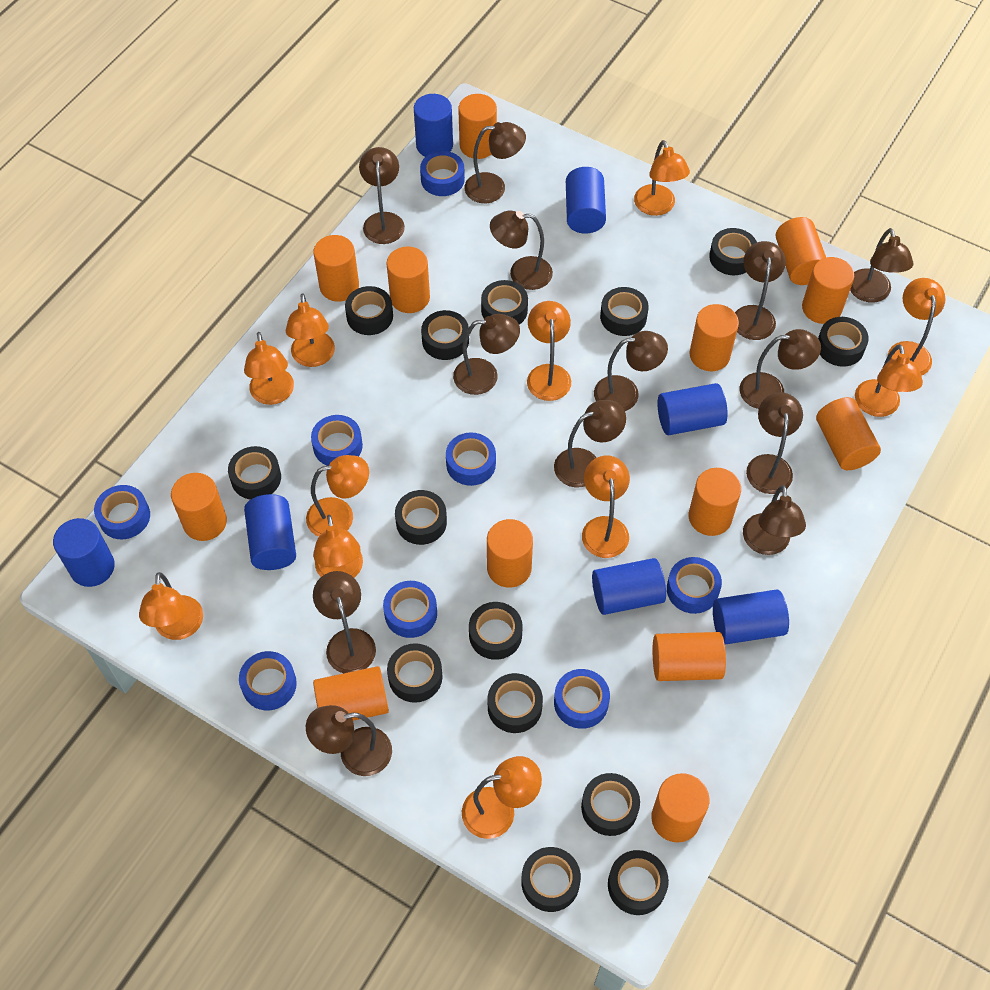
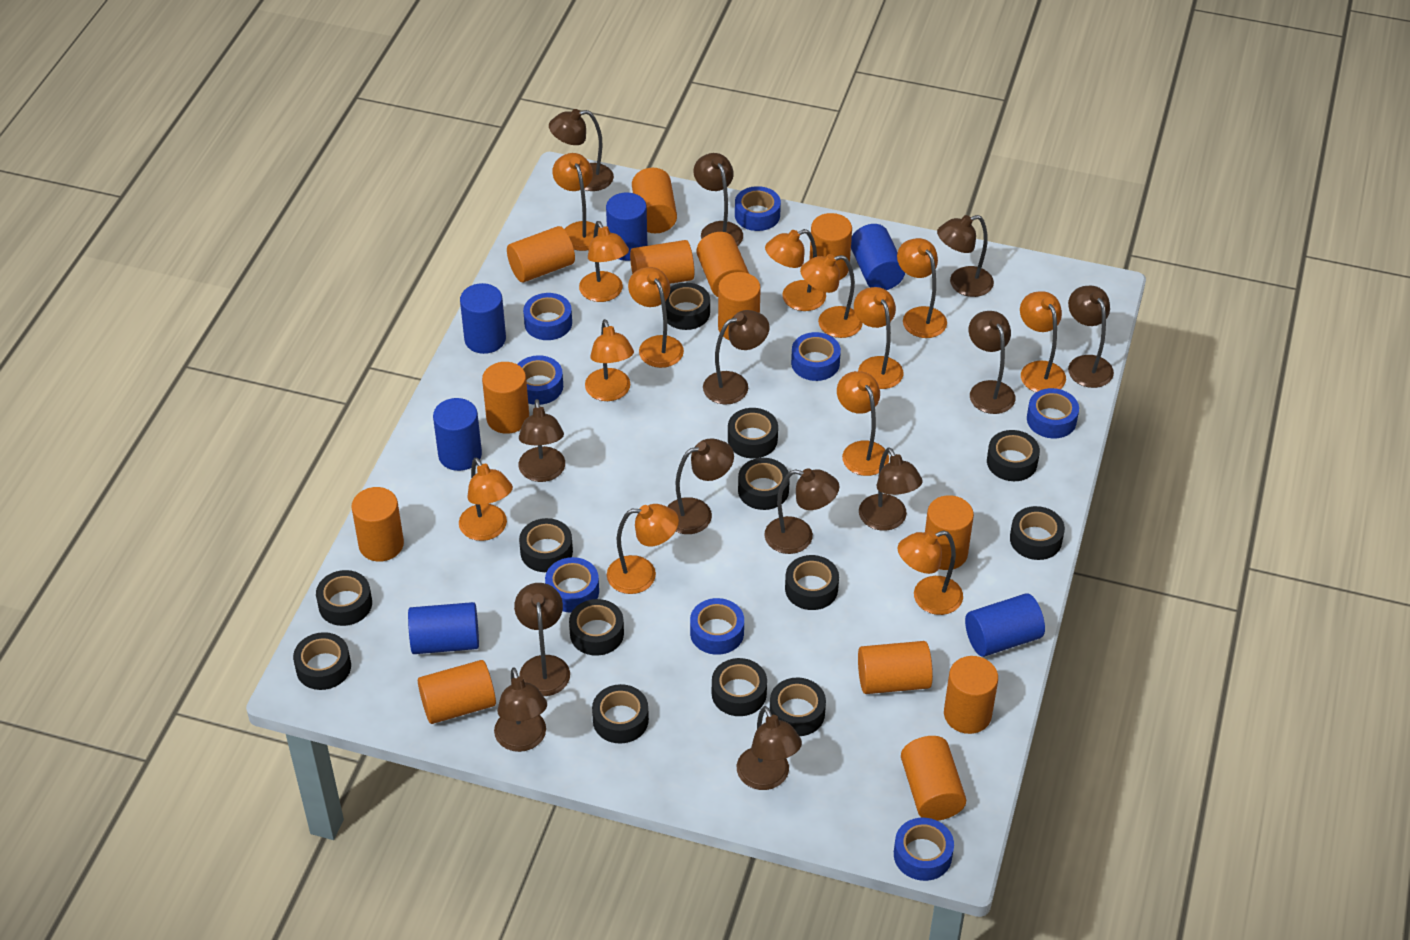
black tape: 14 -> 13
blue cylinder: 7 -> 6
orange lamp: 11 -> 13

